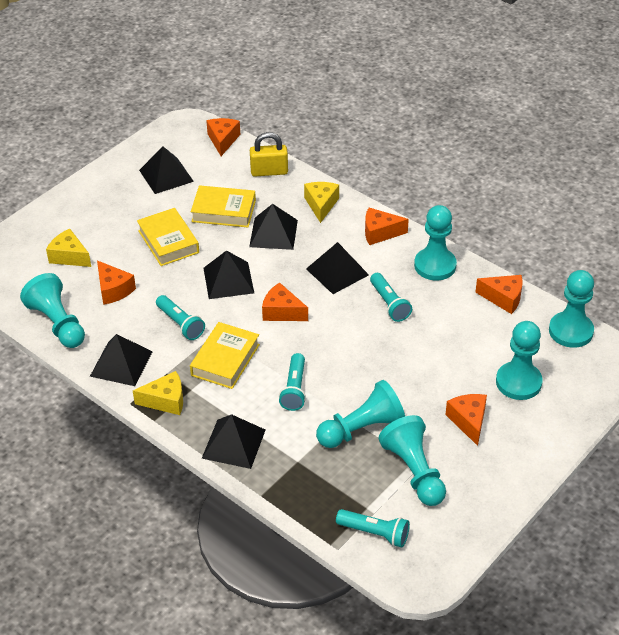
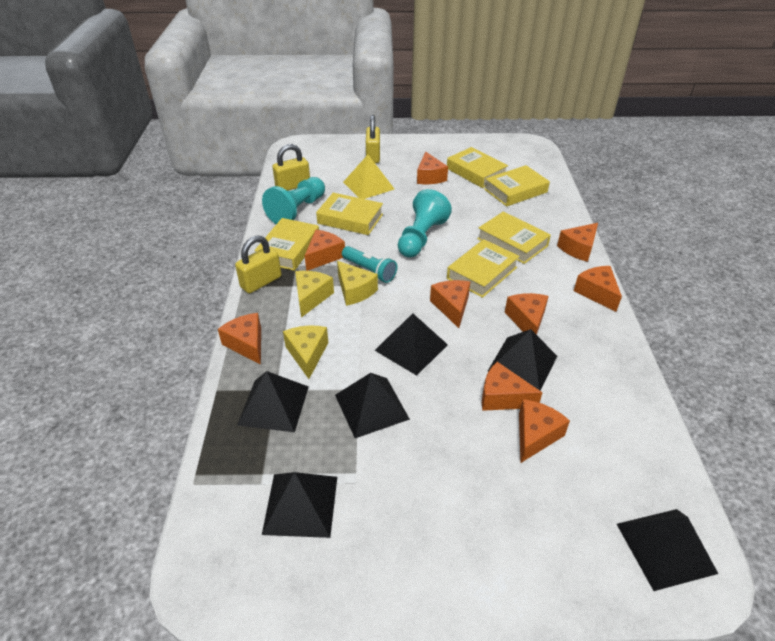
orange cheese: 6 -> 9
turquoise flashlight: 4 -> 1
turquoise pawn: 6 -> 2
yellow book: 3 -> 6
yellow padlock: 1 -> 3
yellow pyramid: 0 -> 1

